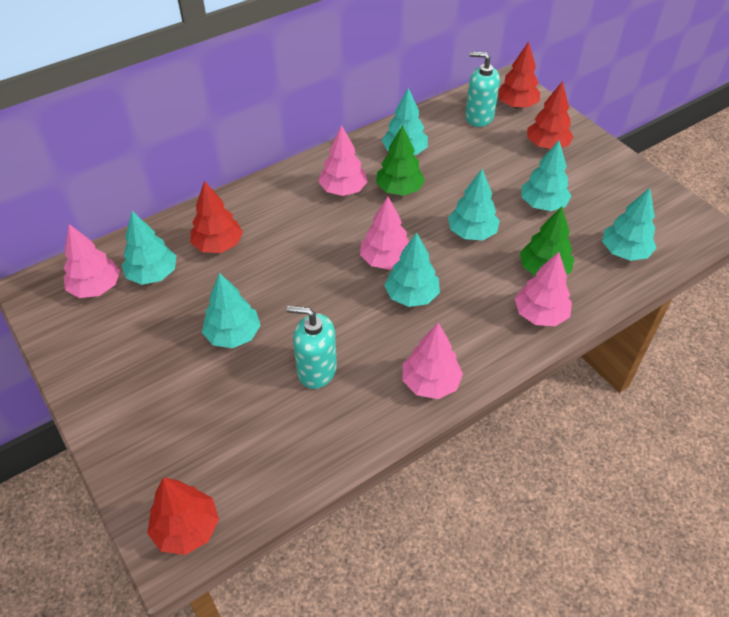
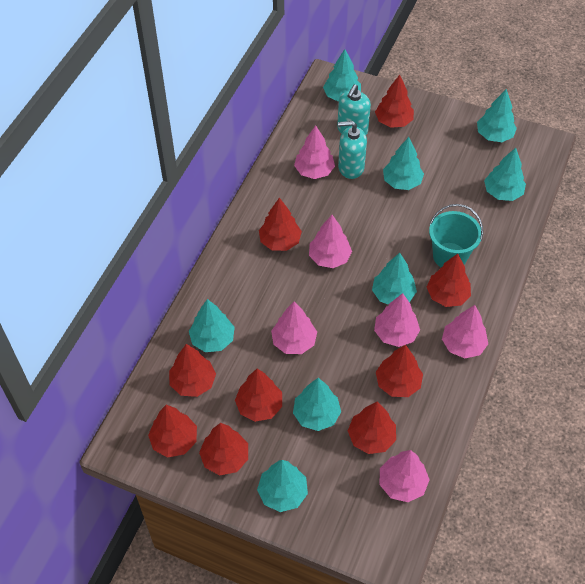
green tree: 2 -> 0
pink tree: 5 -> 6
red tree: 4 -> 9
turquoise bucket: 0 -> 1
turquoise tree: 7 -> 8

